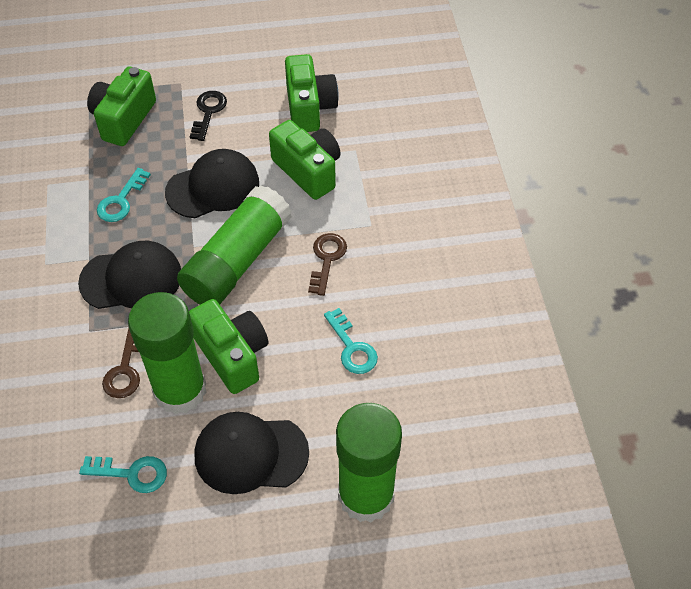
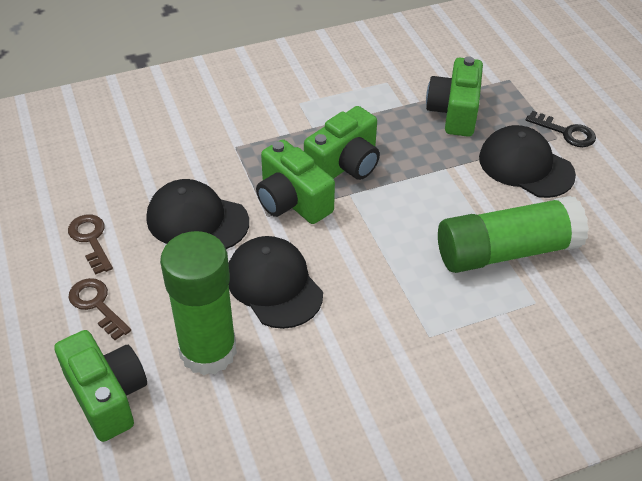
green glue stick: 3 -> 2
turquoise key: 3 -> 0

